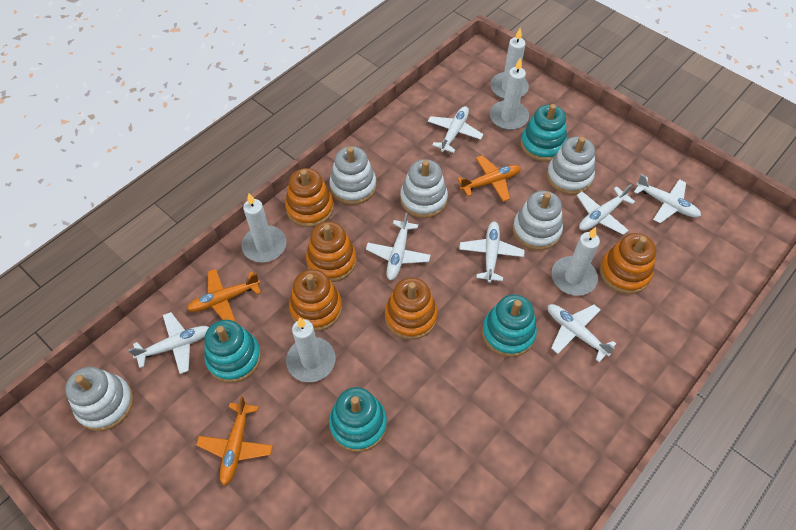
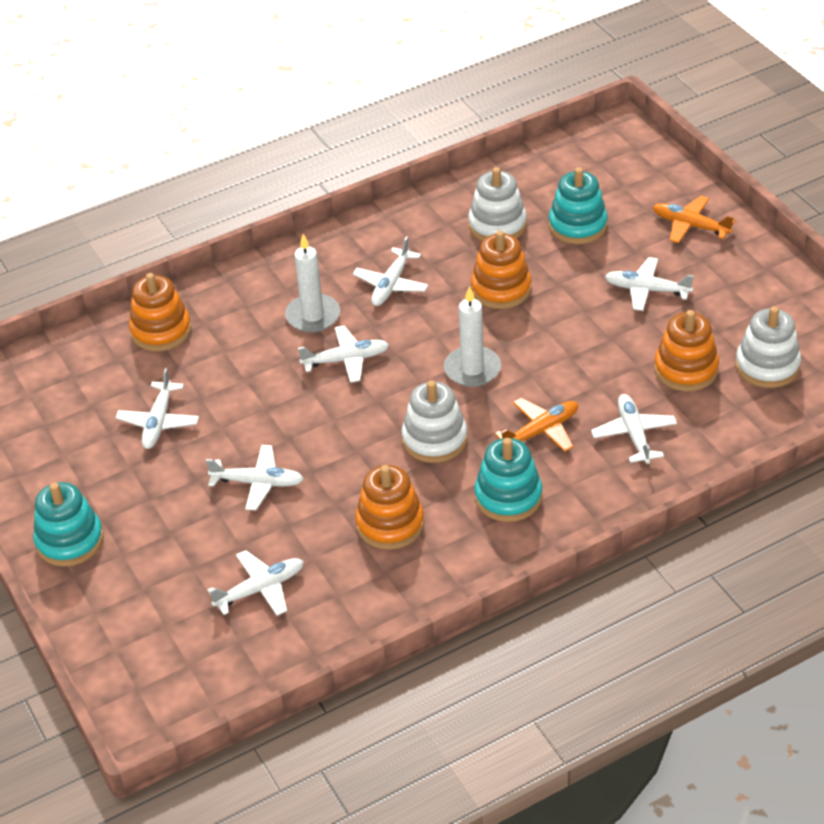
orange plane: 3 -> 2
orange stacking toy: 5 -> 4
turquoise stacking toy: 4 -> 3
white candle: 5 -> 2
white stacking toy: 5 -> 3

